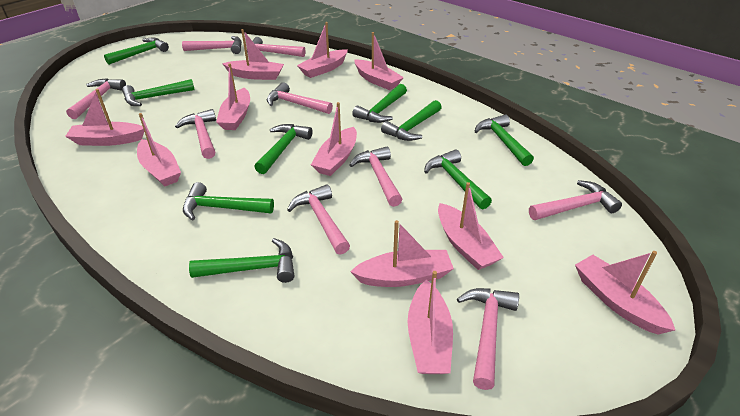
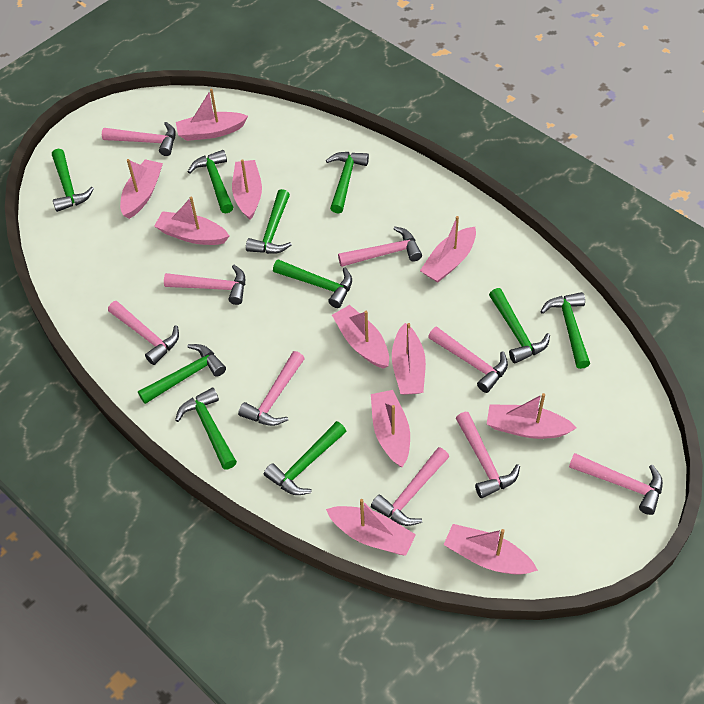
green hammer: 9 -> 10

